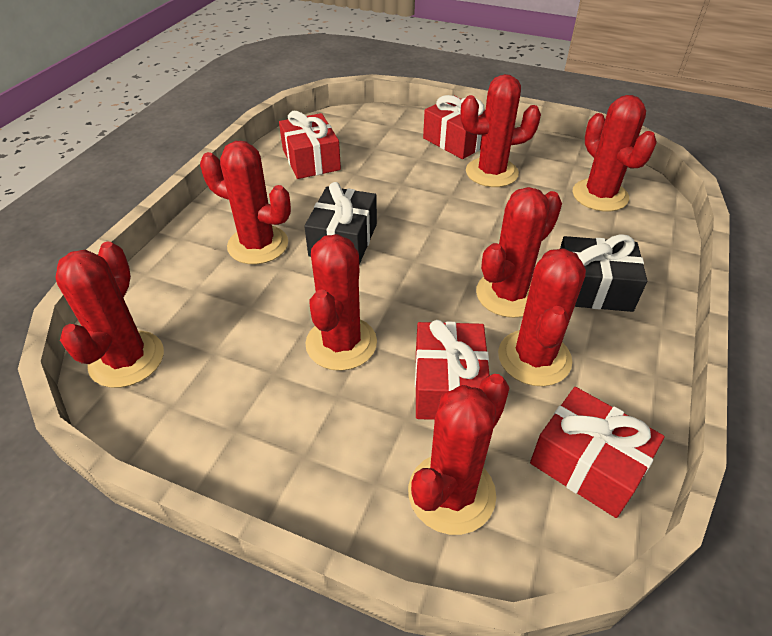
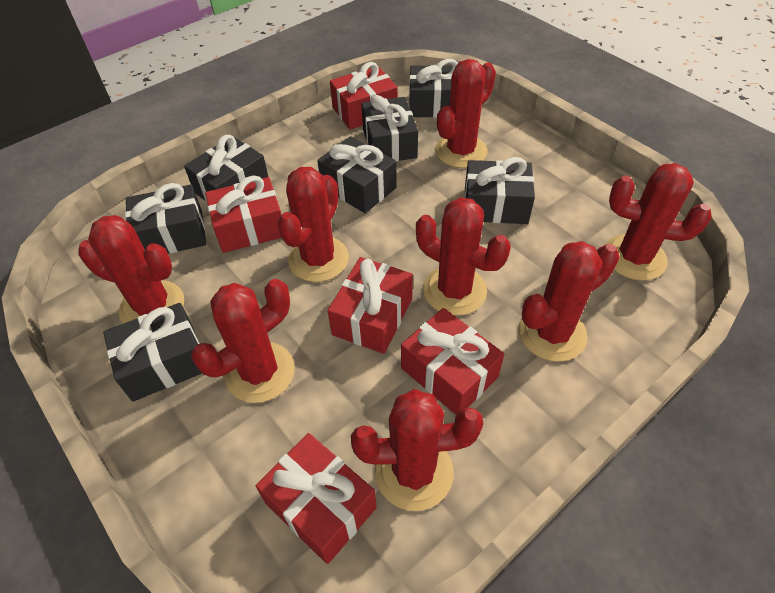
black gift: 2 -> 7
red gift: 4 -> 5

